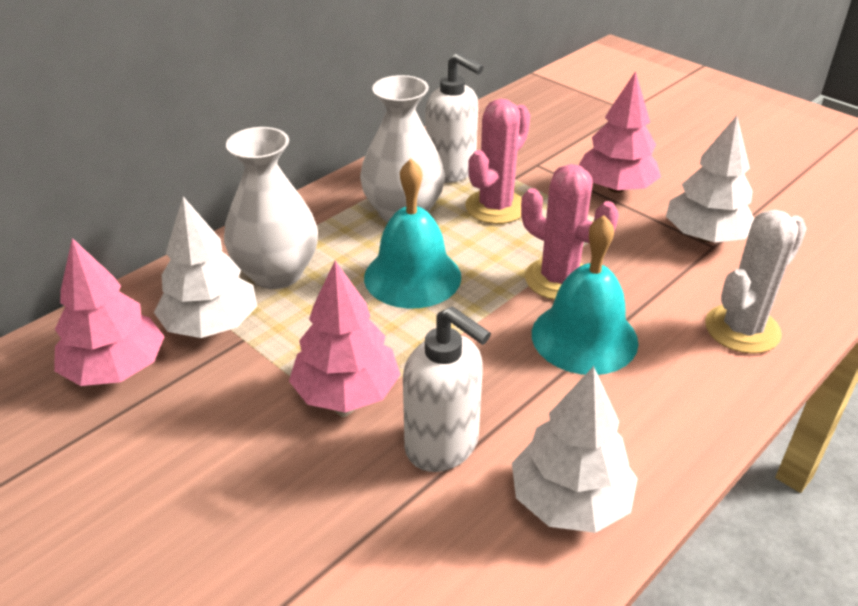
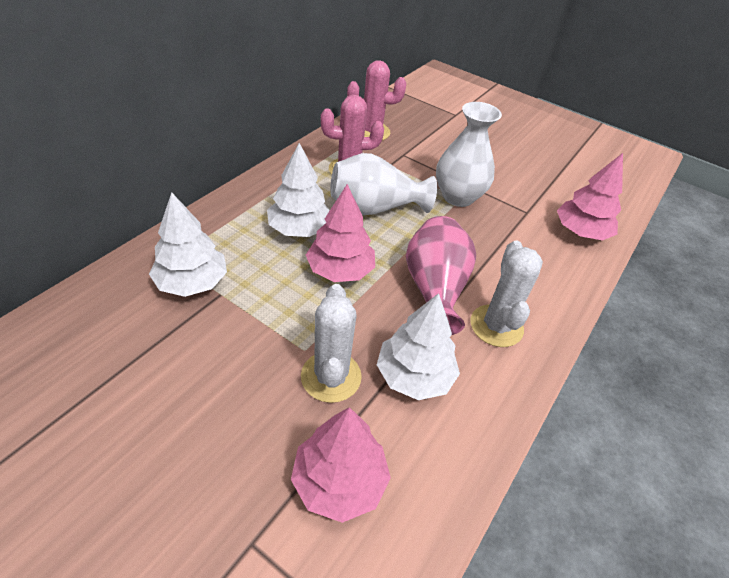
pink vase: 0 -> 1
turquoise bell: 2 -> 0
white cactus: 1 -> 2
white soap dispenser: 2 -> 0

